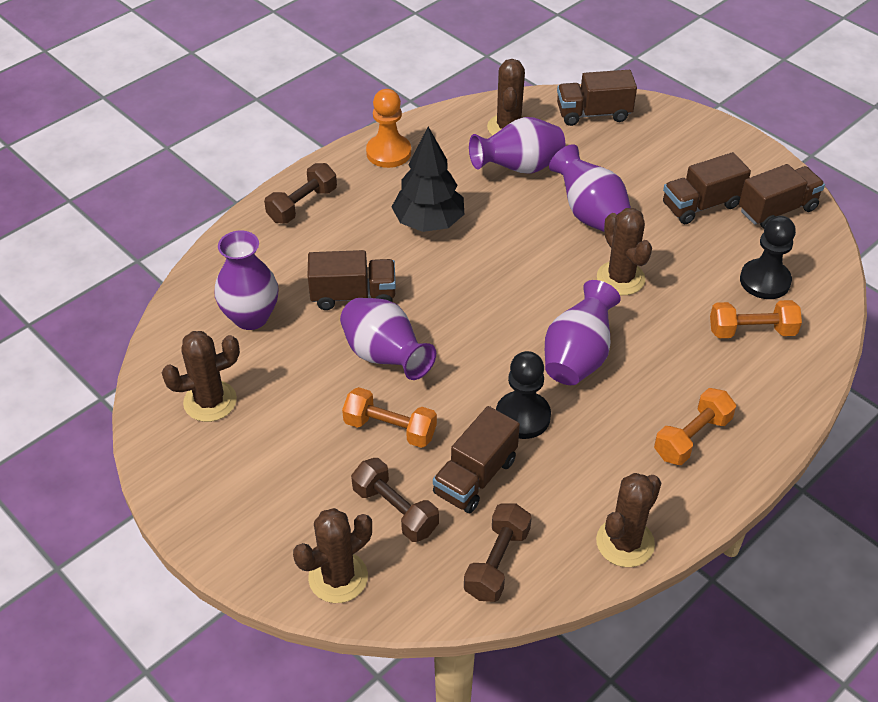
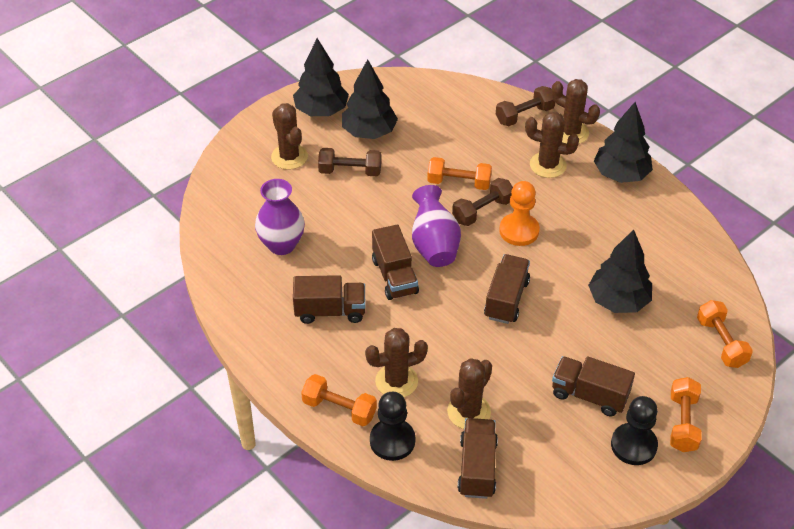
black tree: 1 -> 4
orange dumbbell: 3 -> 4
purple vase: 5 -> 2

